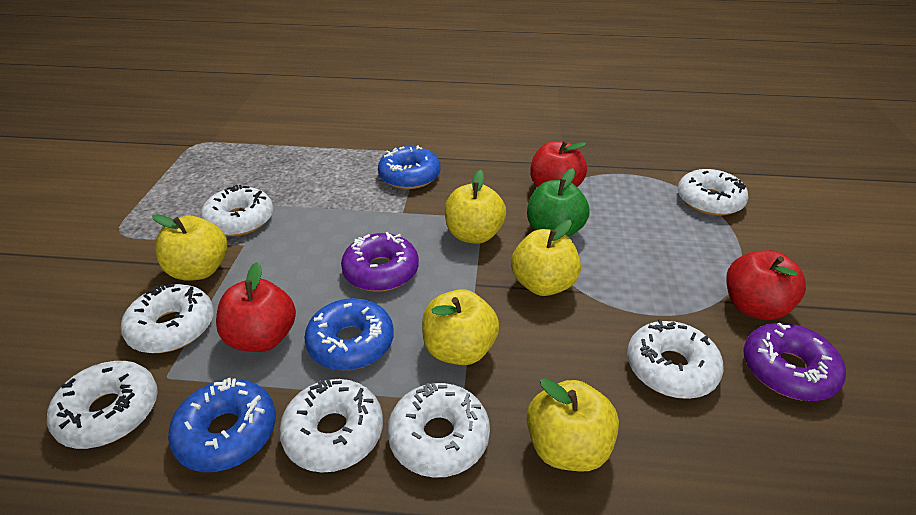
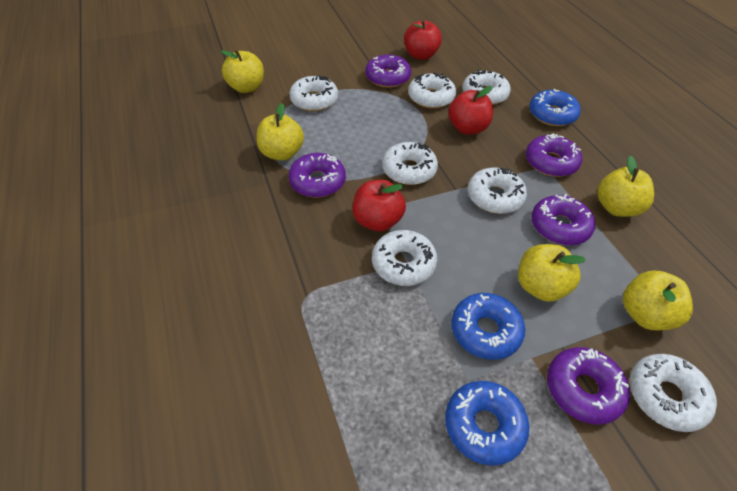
green apple: 1 -> 0
purple donut: 2 -> 5

